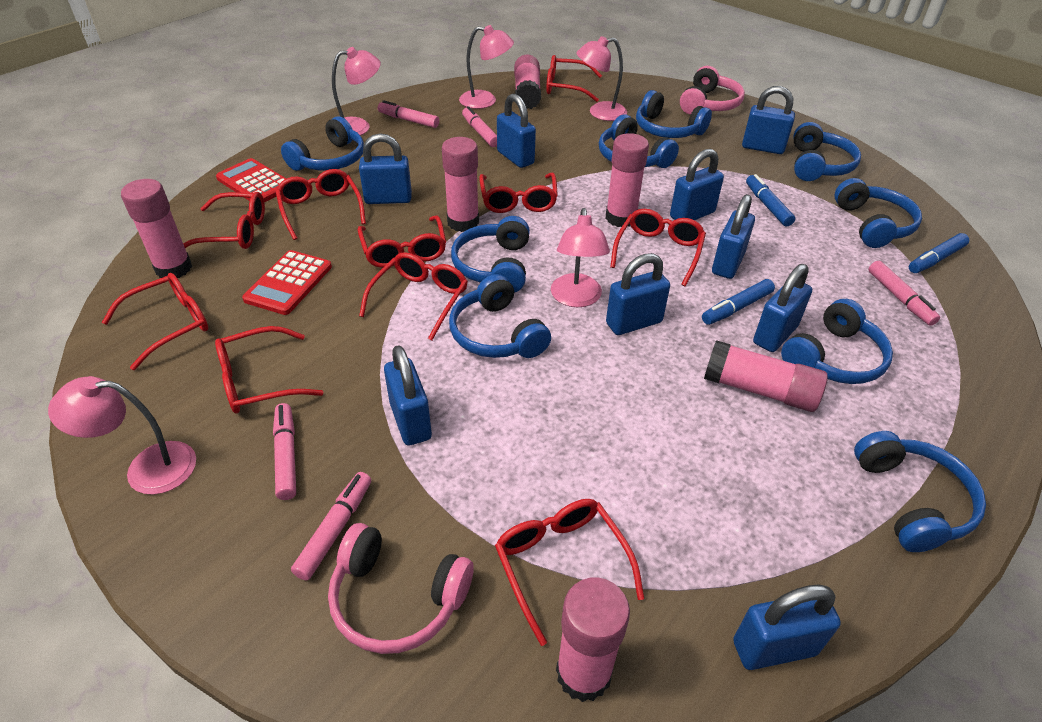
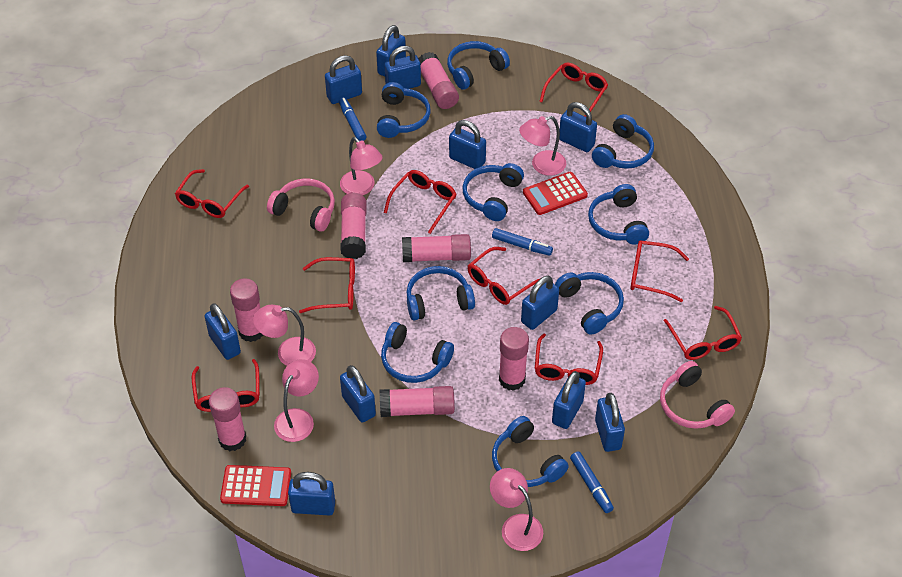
blue padlock: 9 -> 11
pink glue stick: 6 -> 7
pink marker: 5 -> 0
red glasses: 10 -> 9

